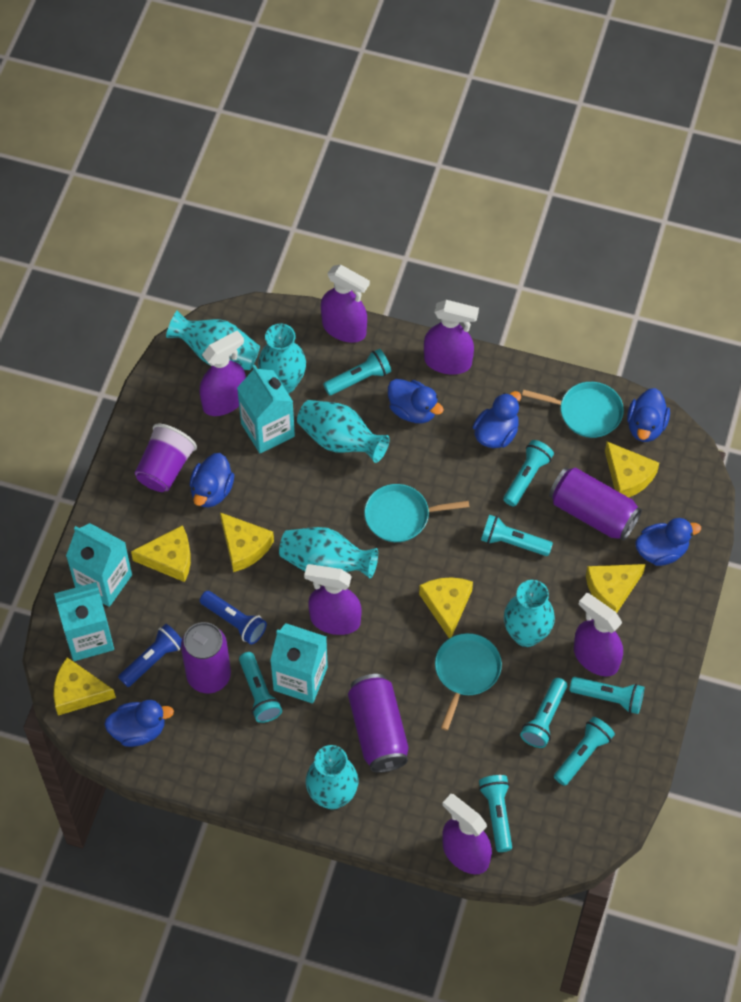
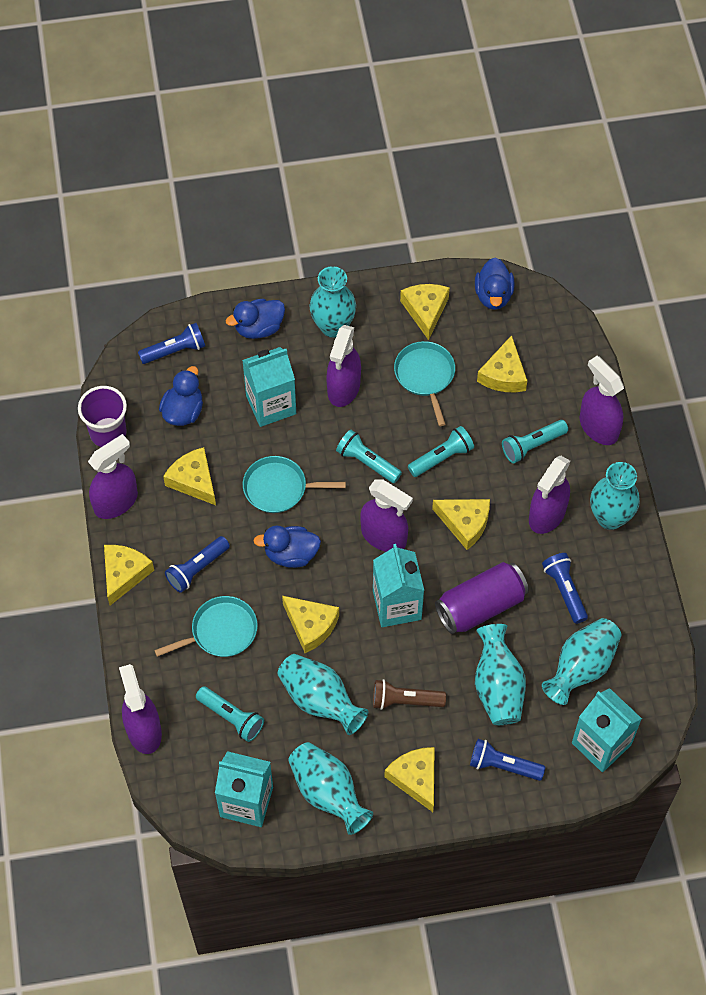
blue duck: 6 -> 4
blue flashlight: 2 -> 4
brown flashlight: 0 -> 1
purple can: 3 -> 1
turquoise flashlight: 8 -> 4
yellow cheese: 6 -> 7

